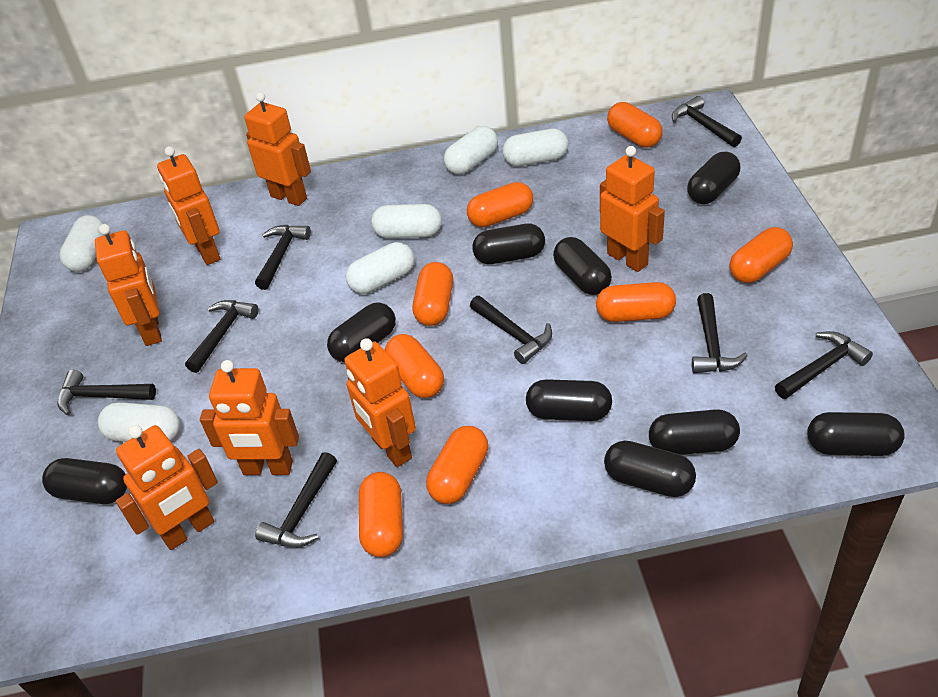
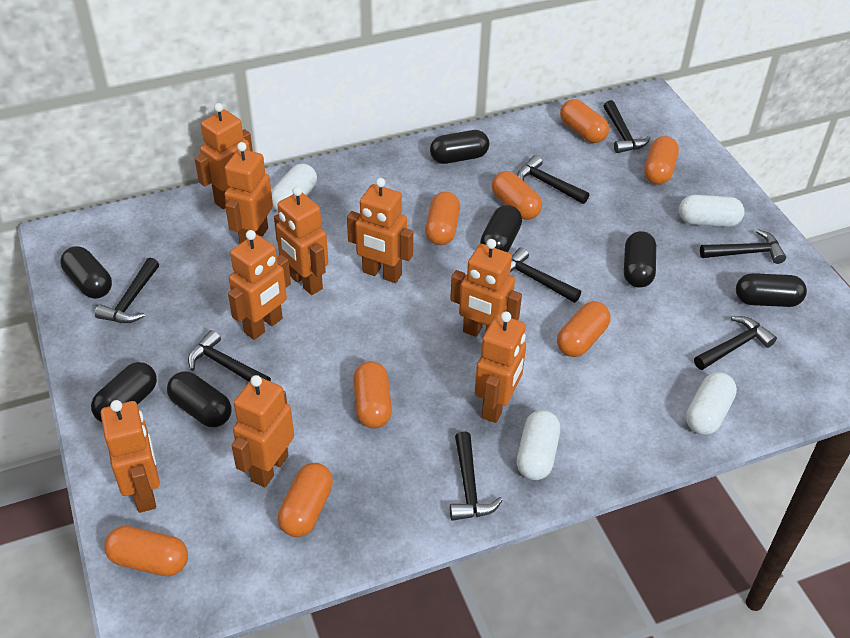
black capsule: 9 -> 7
orange robot: 7 -> 9
white capsule: 6 -> 4

